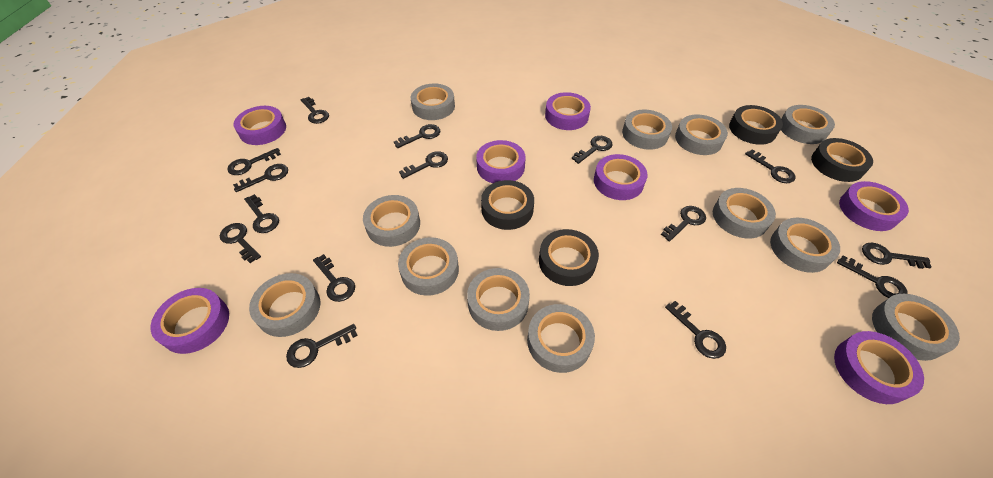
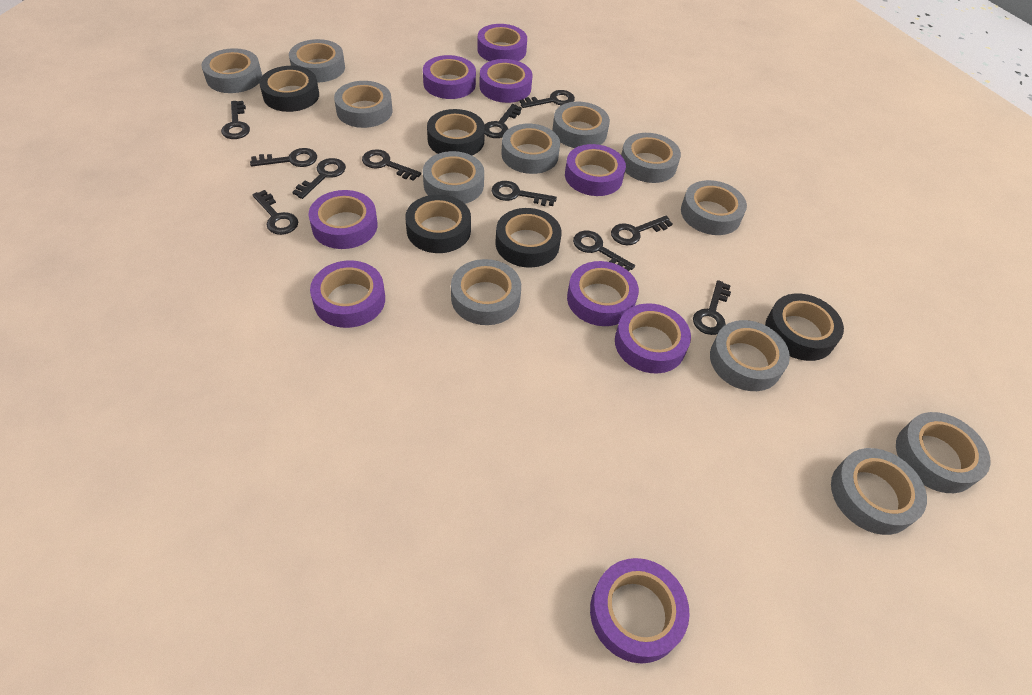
black key: 15 -> 11
black tape: 4 -> 5
purple tape: 7 -> 9

